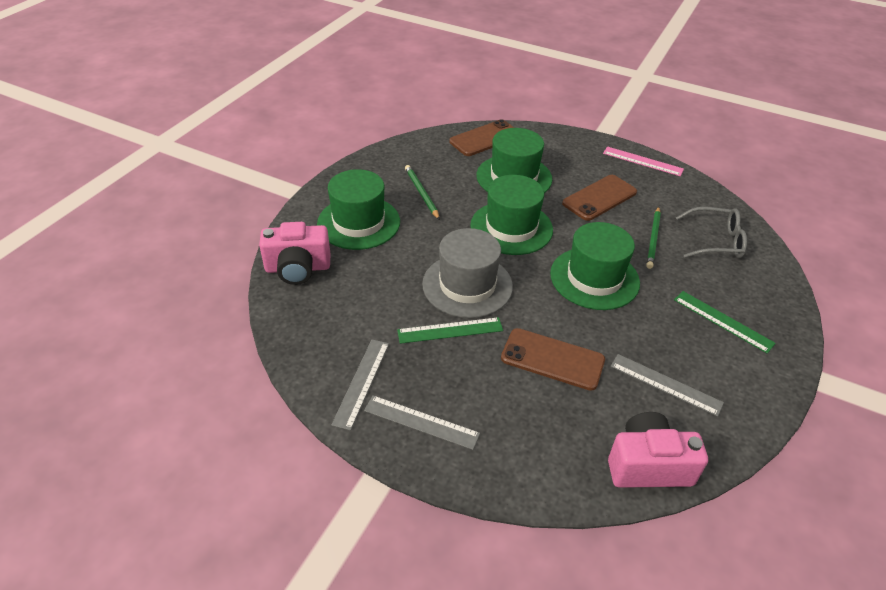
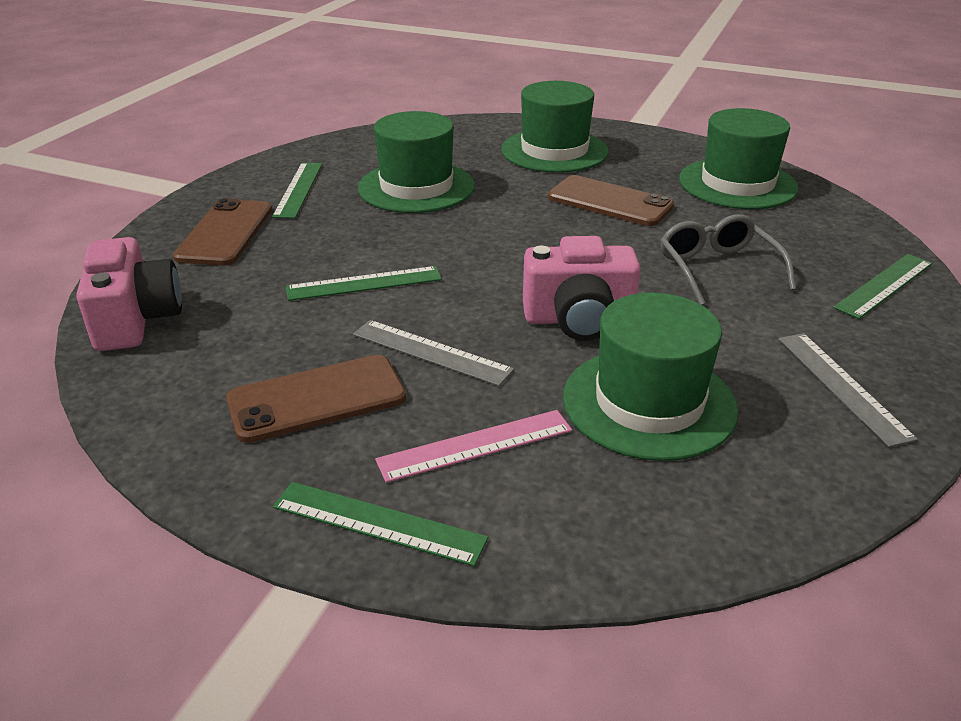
green pencil: 2 -> 0
green ruler: 2 -> 4
grey hat: 1 -> 0
grey ruler: 3 -> 2

